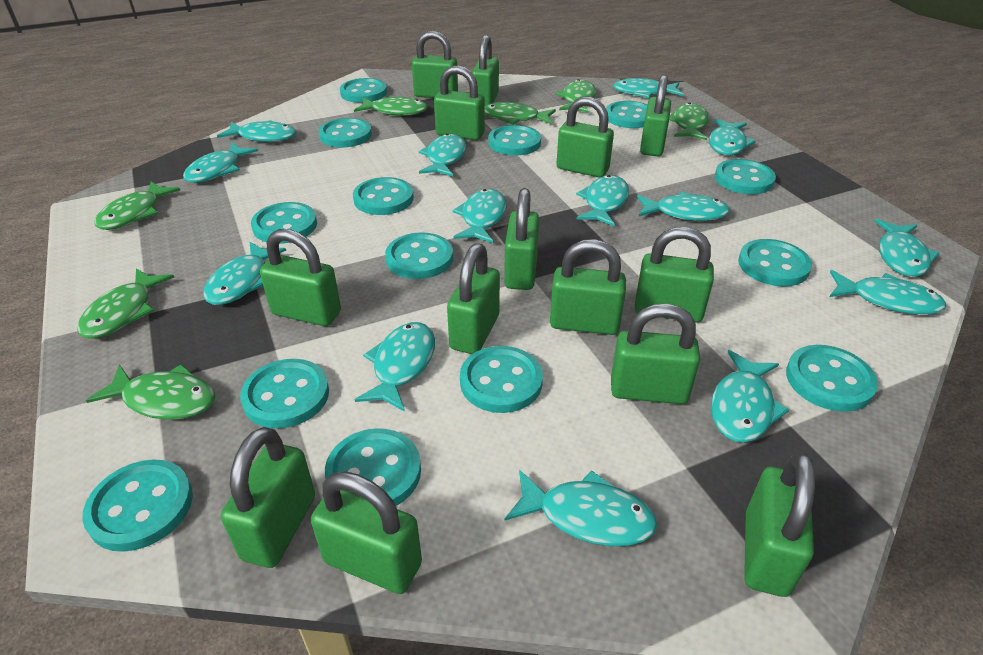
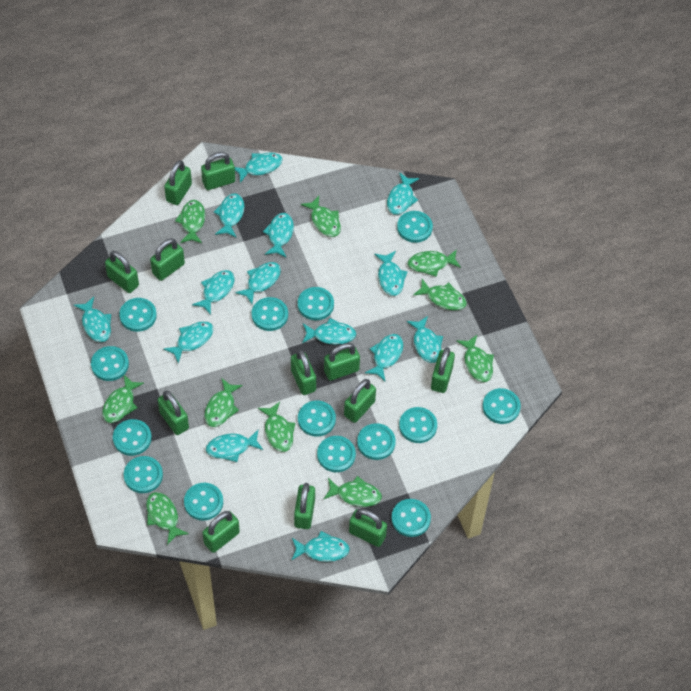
green fish: 7 -> 10
green padlock: 14 -> 12

